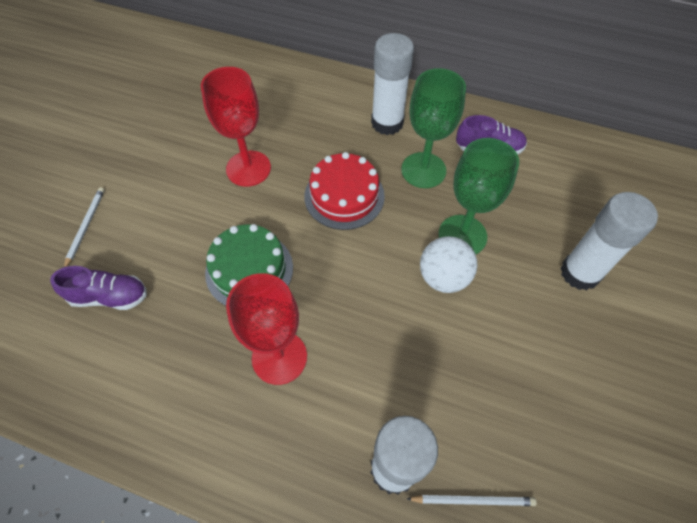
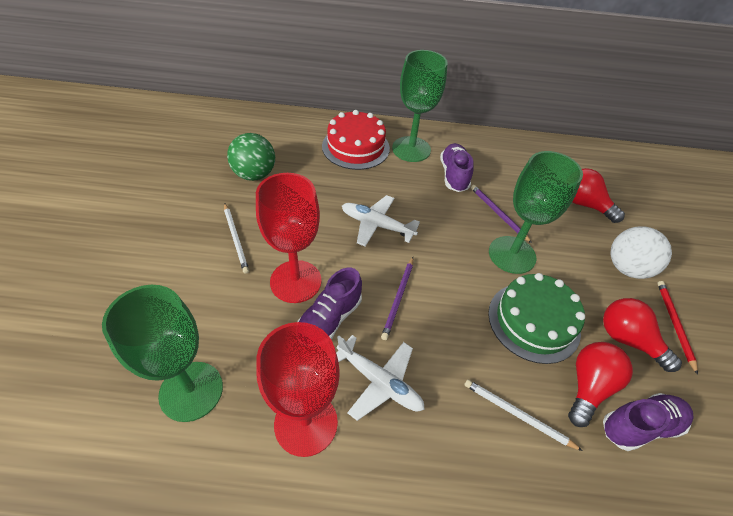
green ball: 0 -> 1
green goblet: 2 -> 3
purple pencil: 0 -> 2
purple shoe: 2 -> 3
red light bulb: 0 -> 3
red pencil: 0 -> 1
white glue stick: 3 -> 0
white plane: 0 -> 2

